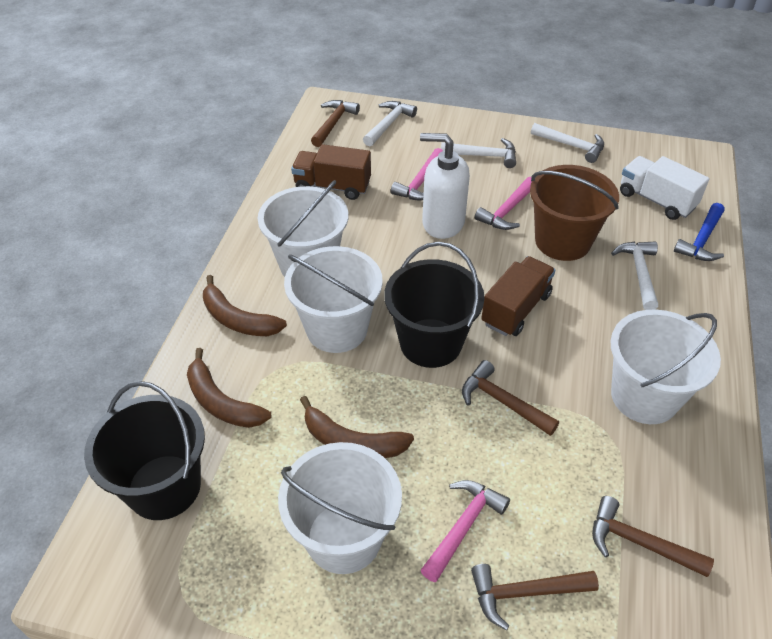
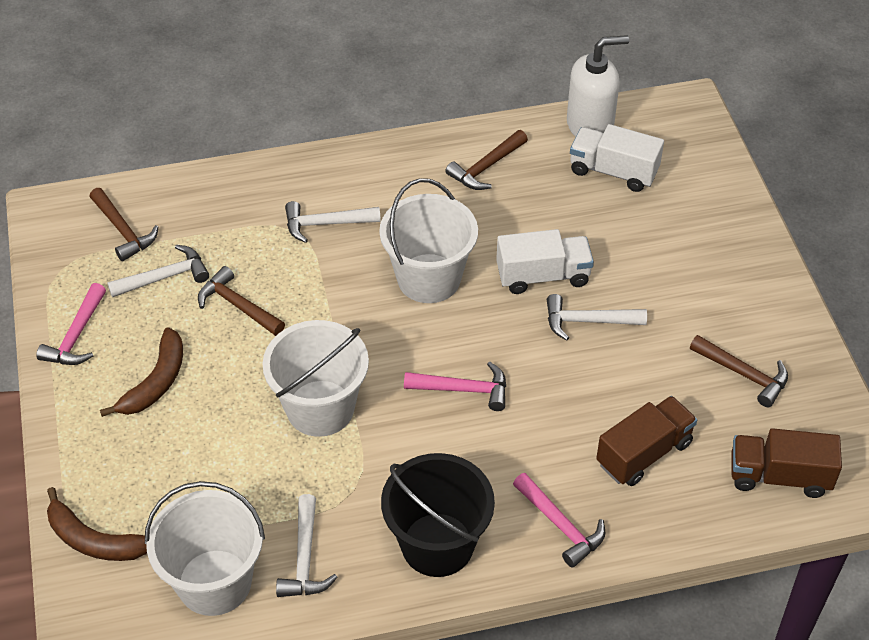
black bucket: 2 -> 1
blue hammer: 1 -> 0
brown banana: 3 -> 2
brown bucket: 1 -> 0
white bucket: 4 -> 3
white truck: 1 -> 2

